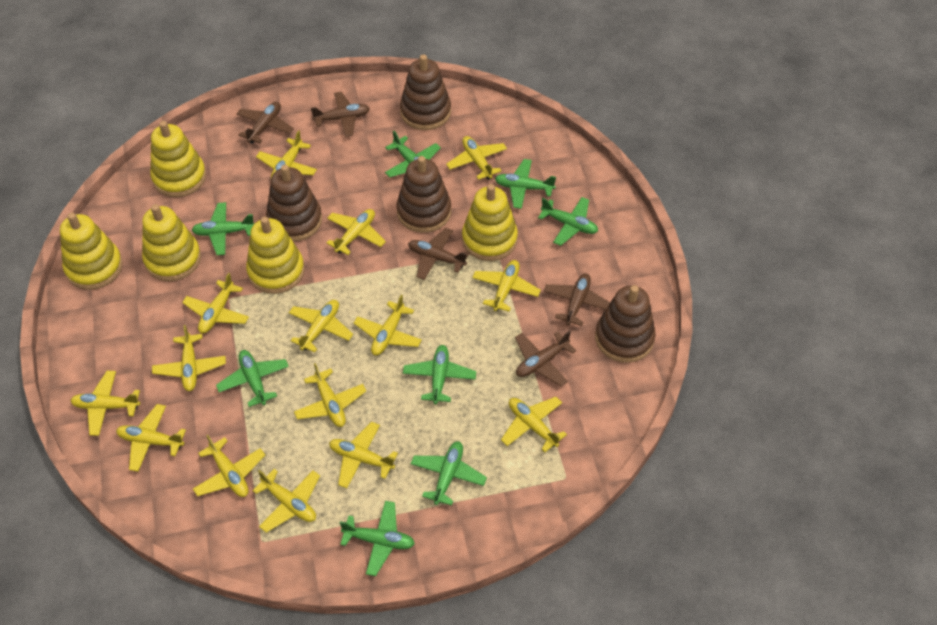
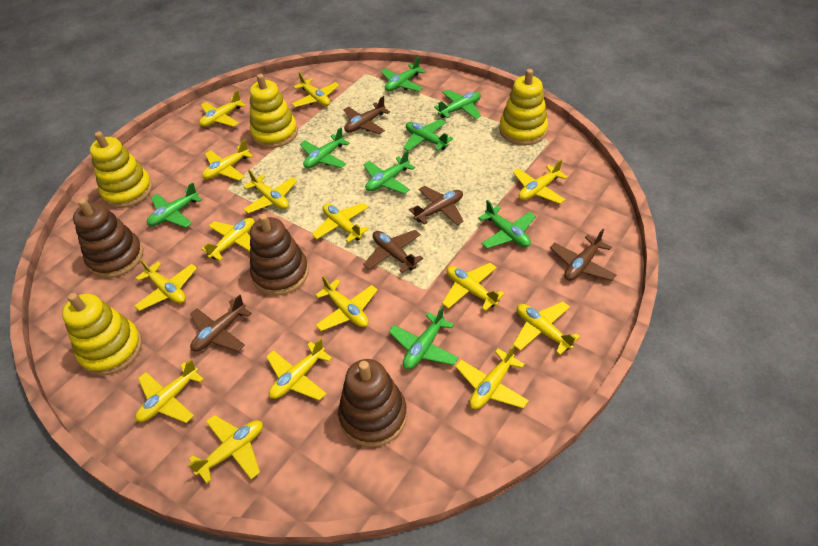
brown stacking toy: 4 -> 3
yellow stacking toy: 5 -> 4

